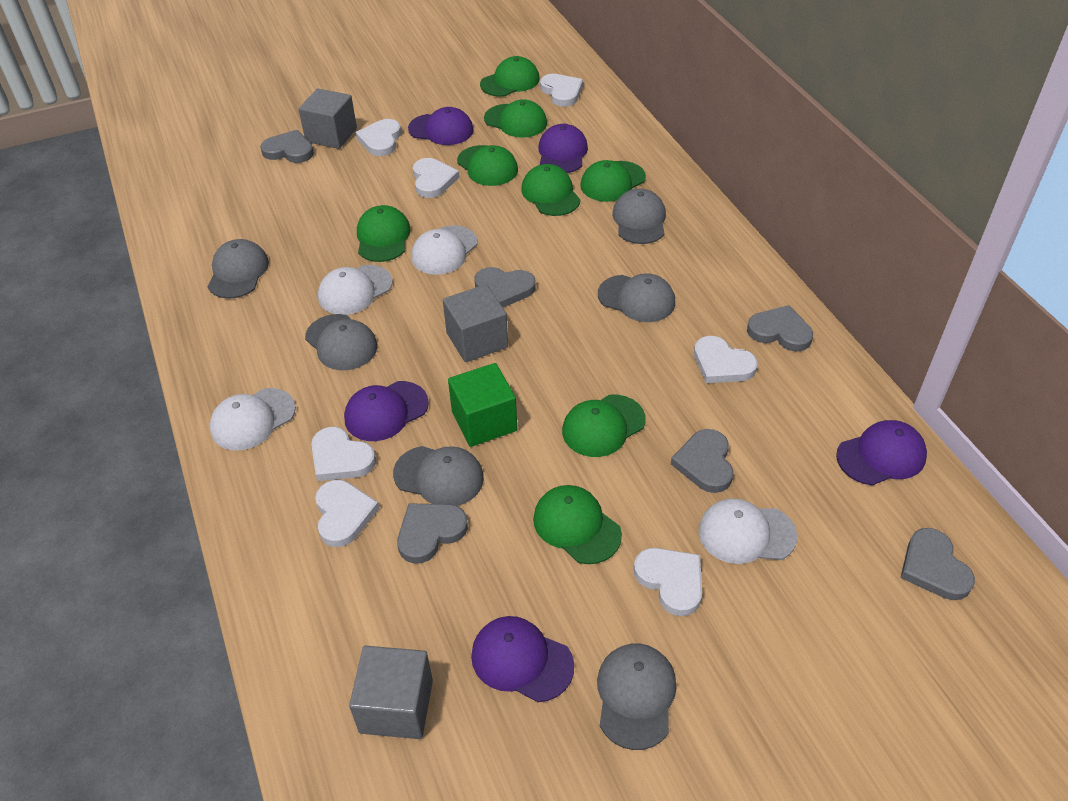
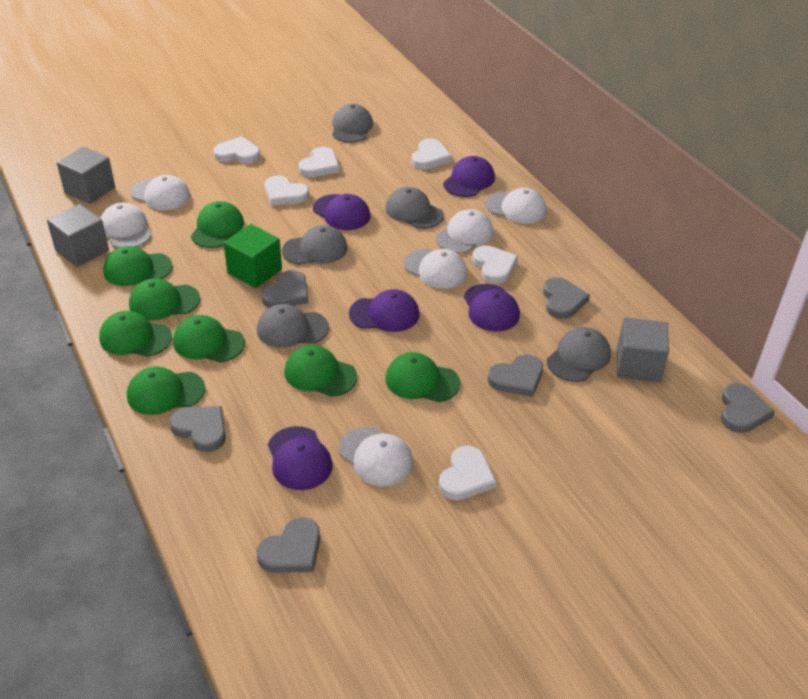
grey cap: 6 -> 5
white cap: 4 -> 6
white heart: 7 -> 6

